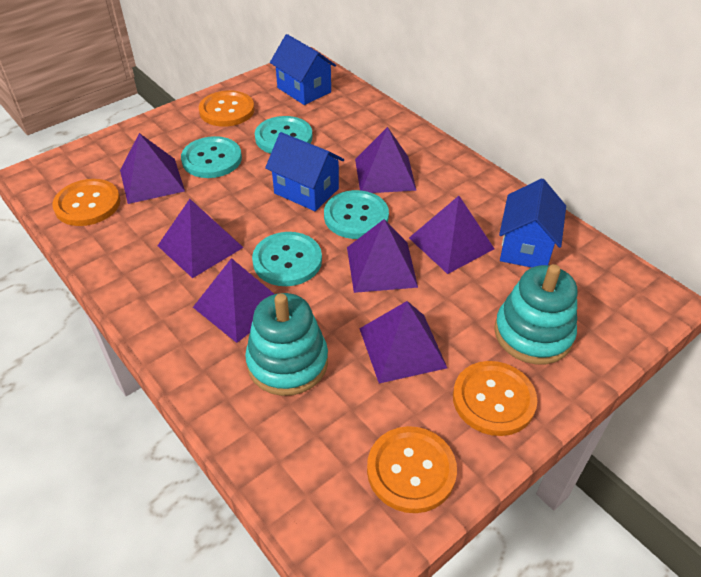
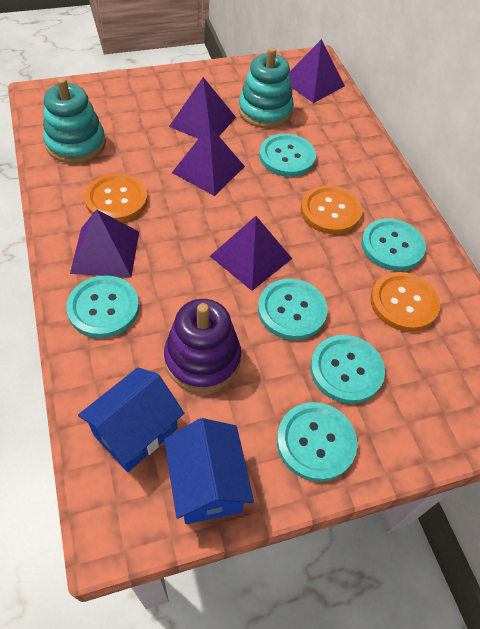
blue house: 3 -> 2
orange button: 4 -> 3
purple pyramid: 7 -> 5
purple stacking toy: 0 -> 1
turquoise button: 4 -> 6

